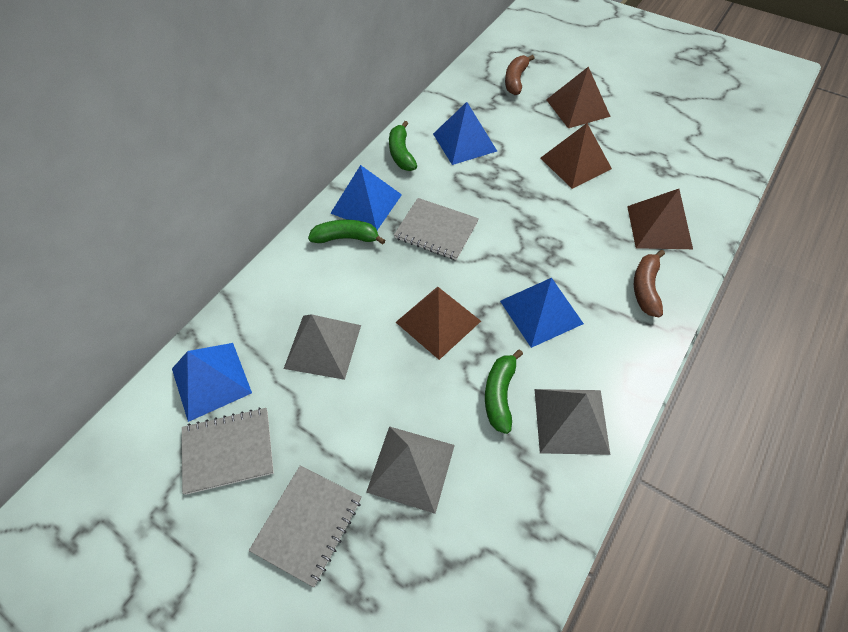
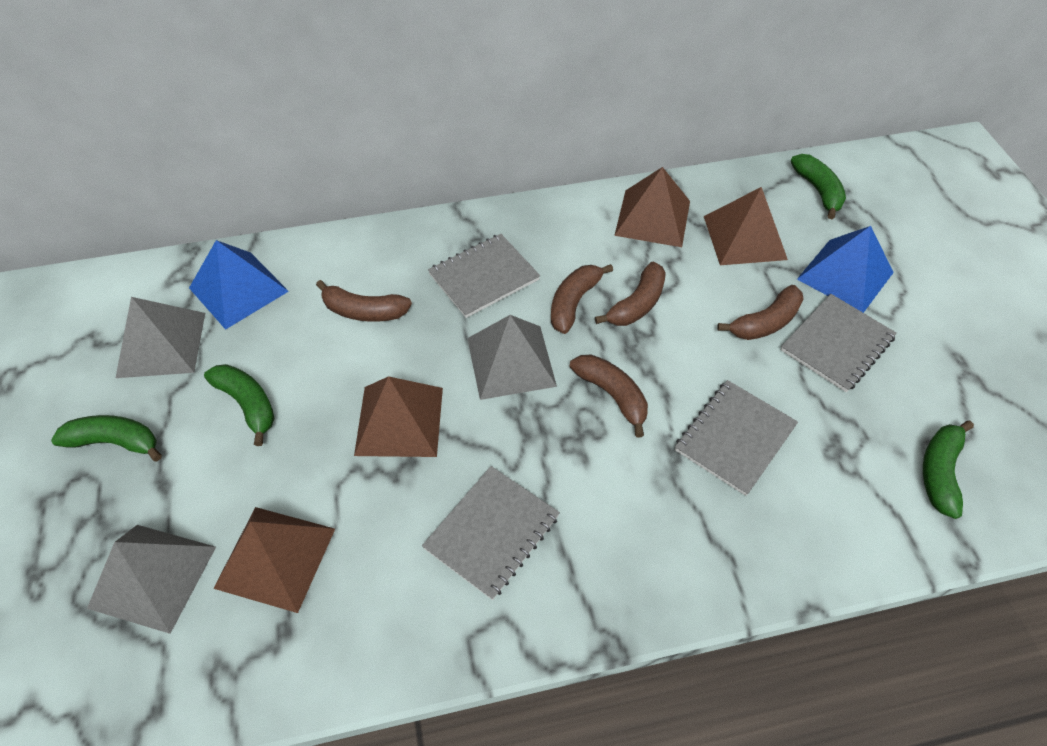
blue pyramid: 4 -> 2
brown banana: 2 -> 5
green banana: 3 -> 4
grey notebook: 3 -> 4

